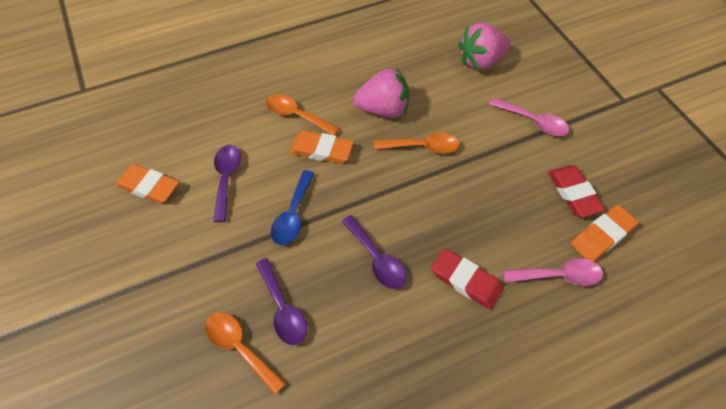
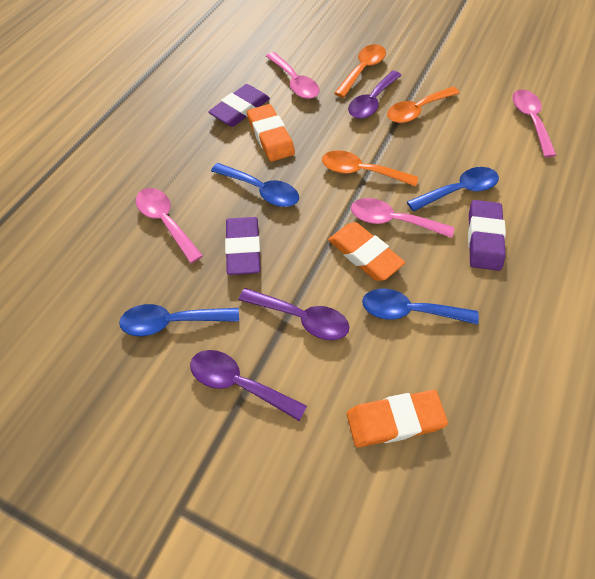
blue spoon: 1 -> 4
pink spoon: 2 -> 4
pink strawberry: 2 -> 0
purple eraser: 0 -> 3
red eraser: 2 -> 0

